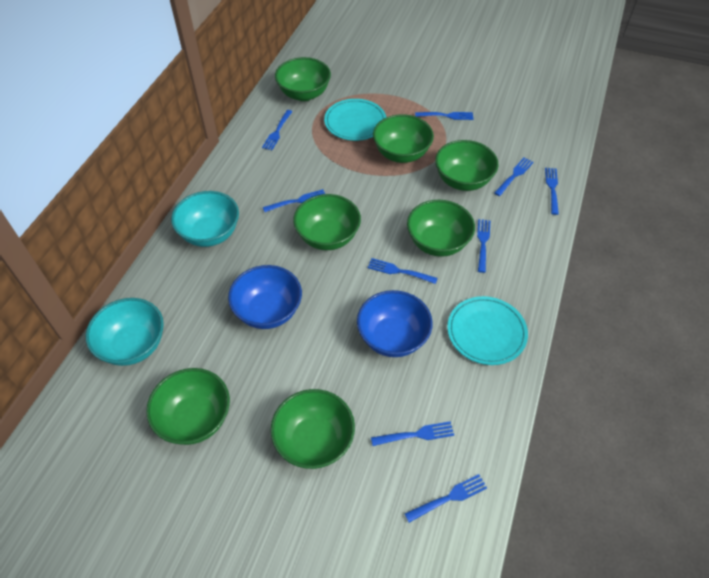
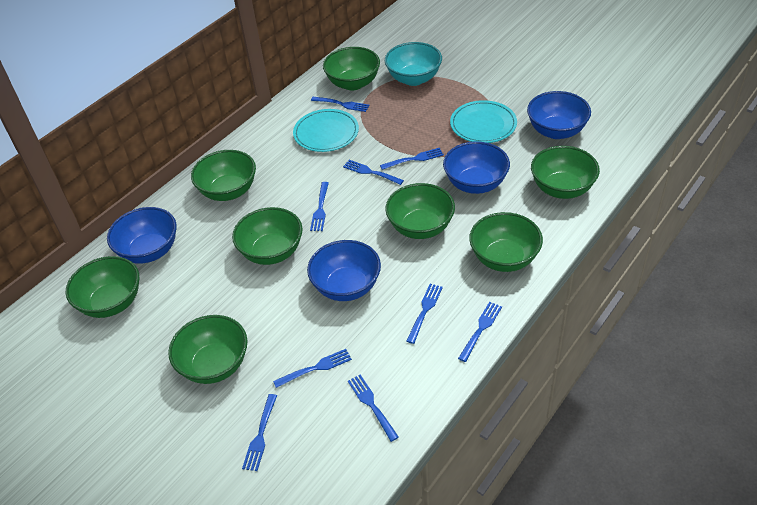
blue bowl: 2 -> 4
green bowl: 7 -> 8
turquoise bowl: 2 -> 1

